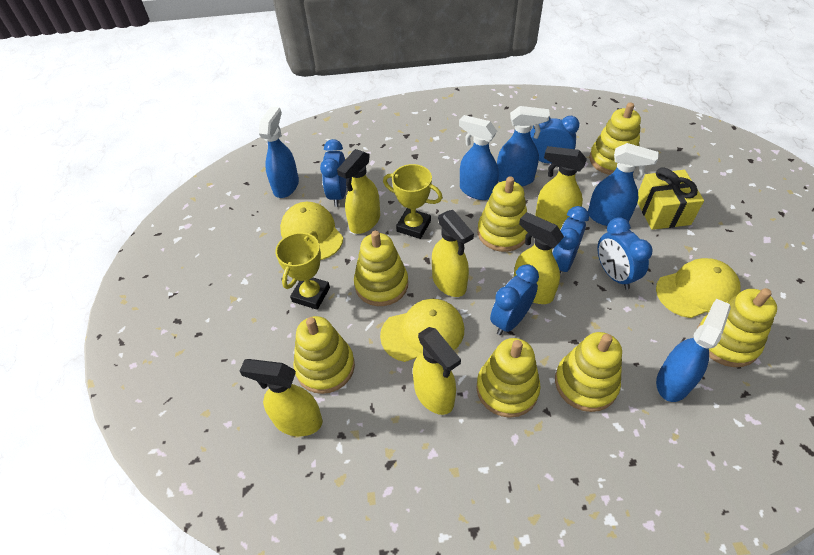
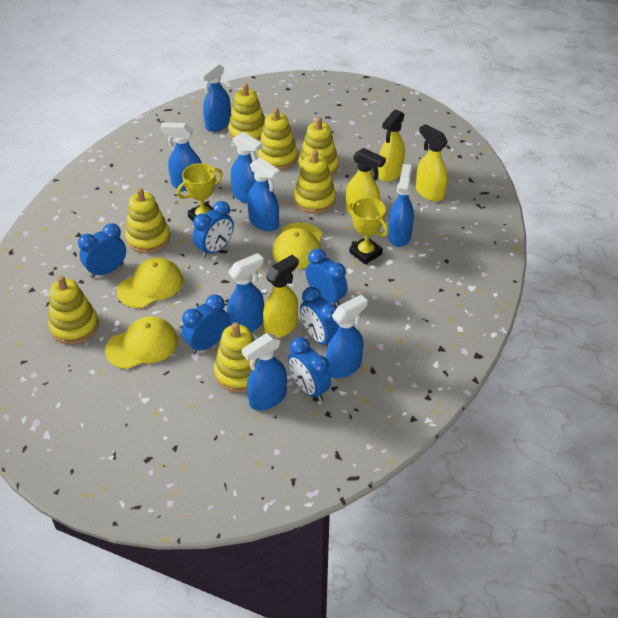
blue clock: 5 -> 6
blue spray bottle: 5 -> 8
yellow gift: 1 -> 0
yellow spray bottle: 6 -> 4

